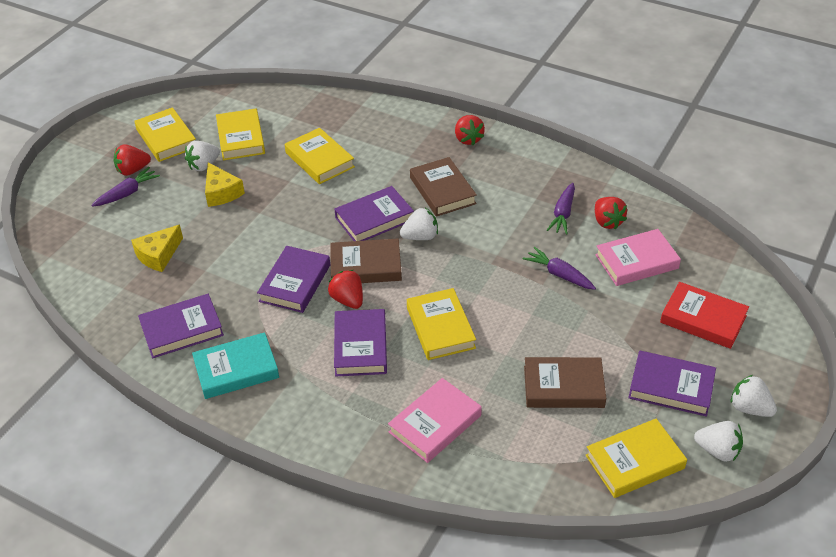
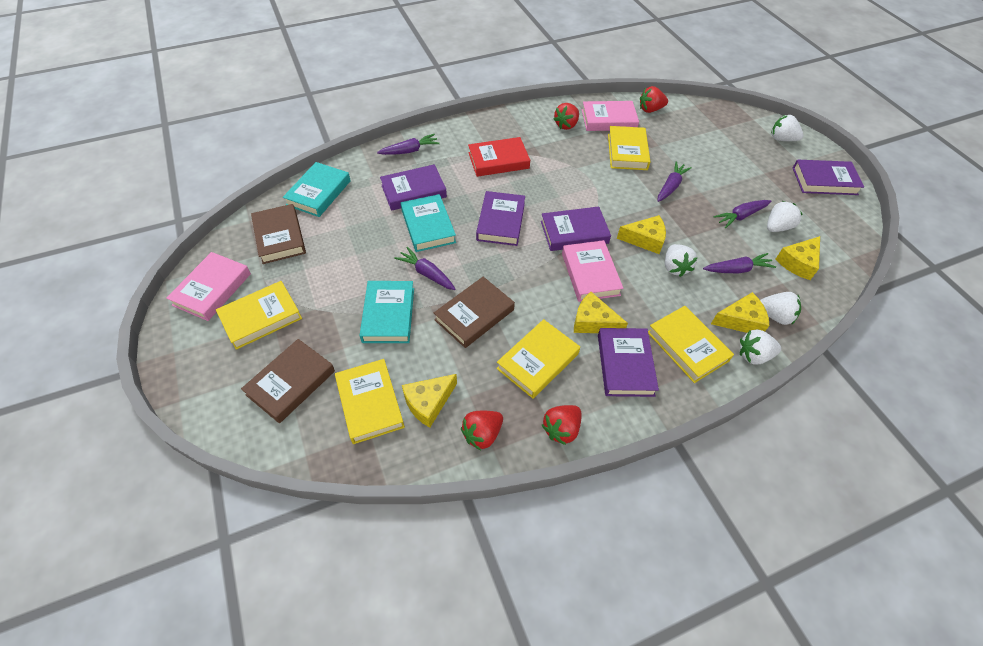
pink book: 2 -> 3
purple carrot: 3 -> 5
turquoise book: 1 -> 3
white strawberry: 4 -> 5
yellow cheese: 2 -> 5

